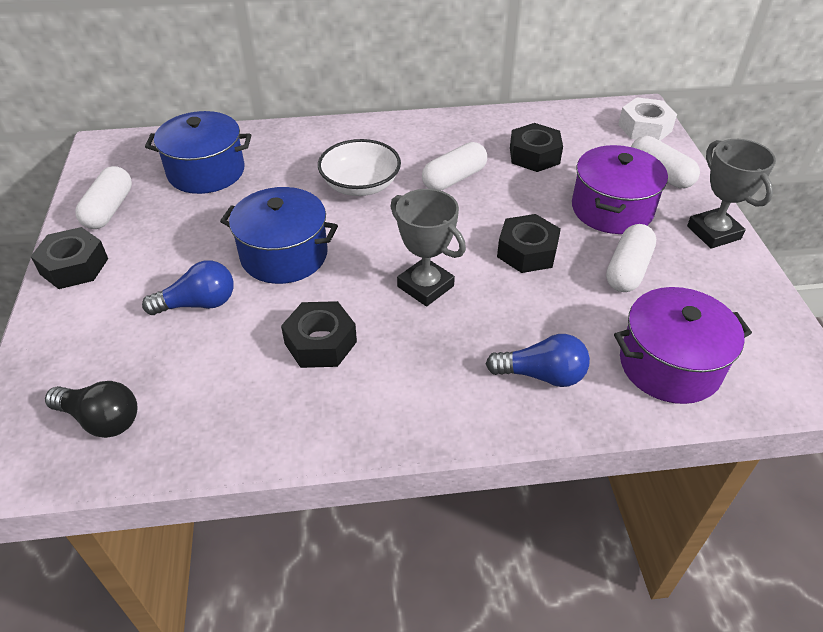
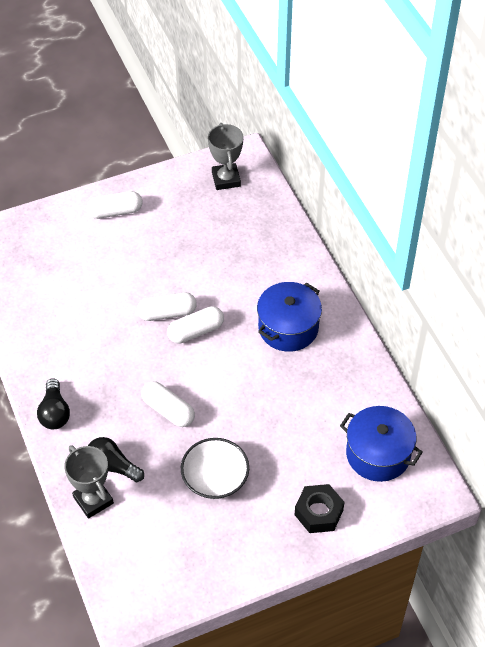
black light bulb: 1 -> 2
black nut: 4 -> 1
blue light bulb: 2 -> 0
purple pot: 2 -> 0
white nut: 1 -> 0

